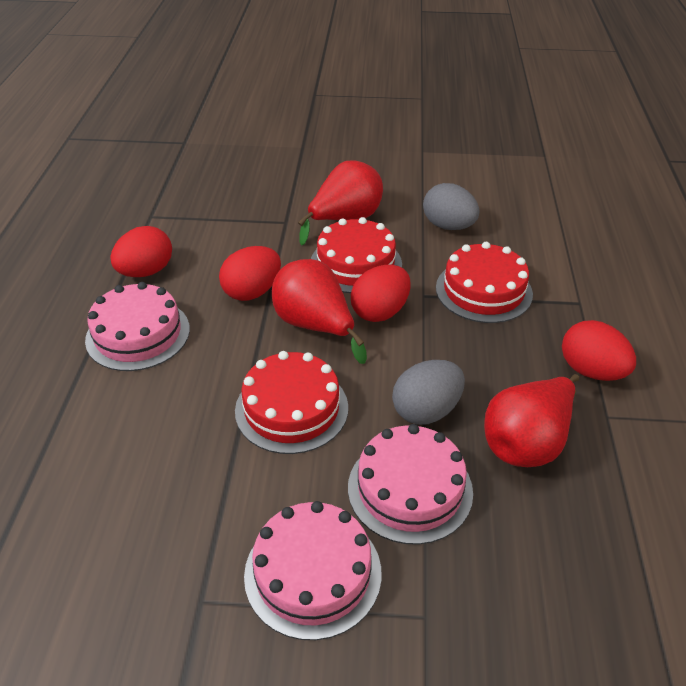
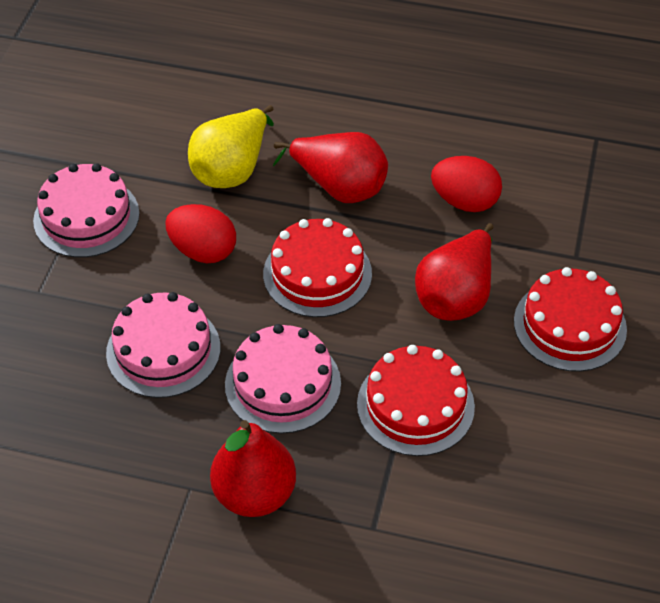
grey egg: 2 -> 0
red egg: 4 -> 2
yellow pear: 0 -> 1

